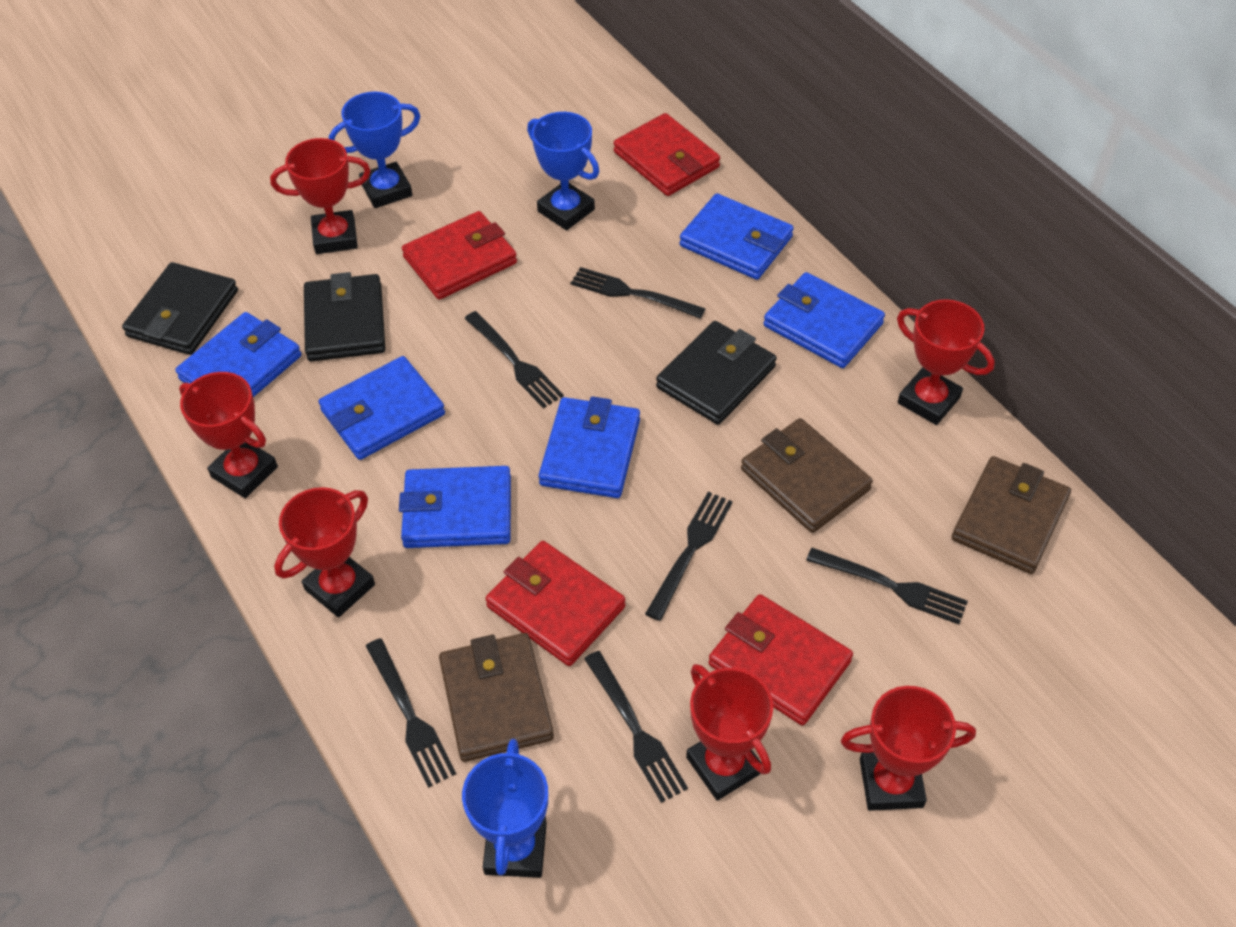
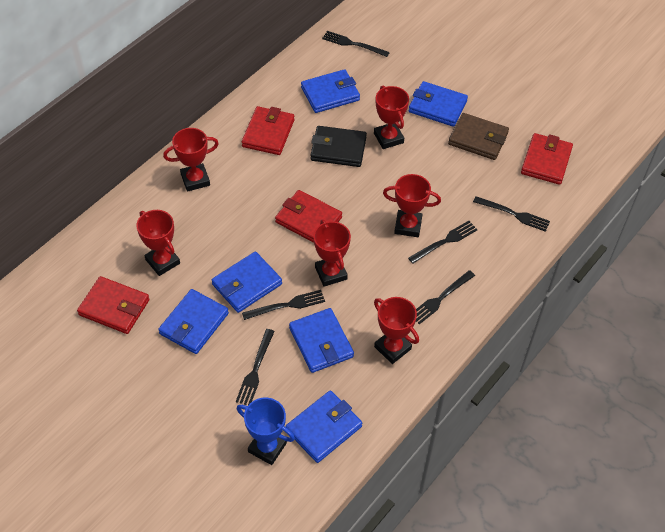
black wallet: 3 -> 1
blue trophy: 3 -> 1
brown wallet: 3 -> 1

